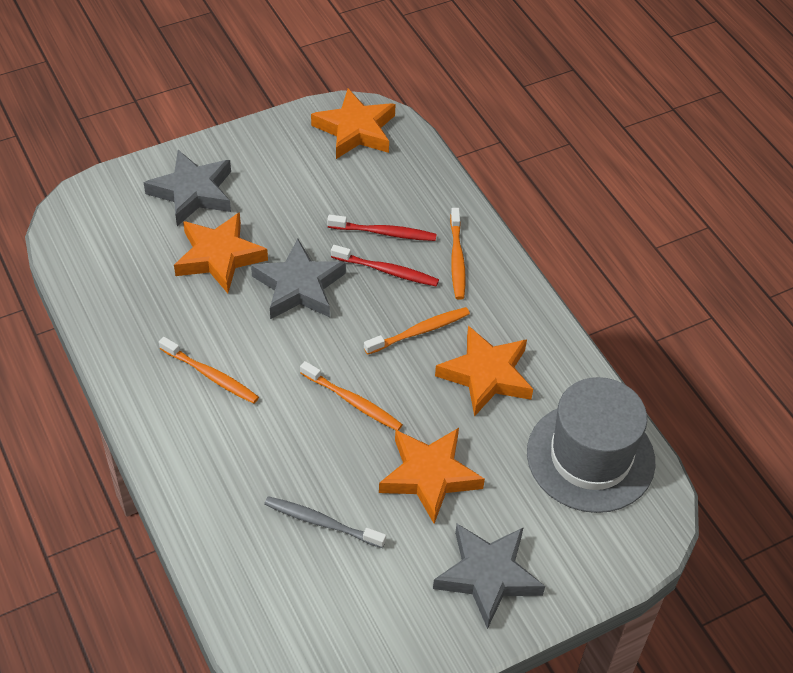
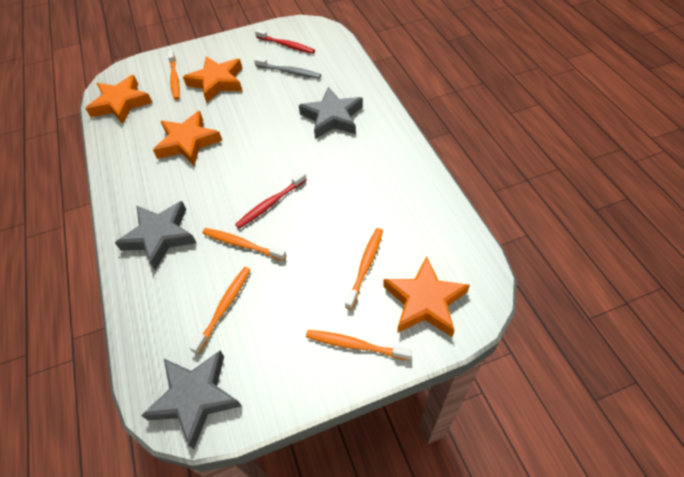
grey hat: 1 -> 0
orange toothbrush: 4 -> 5

